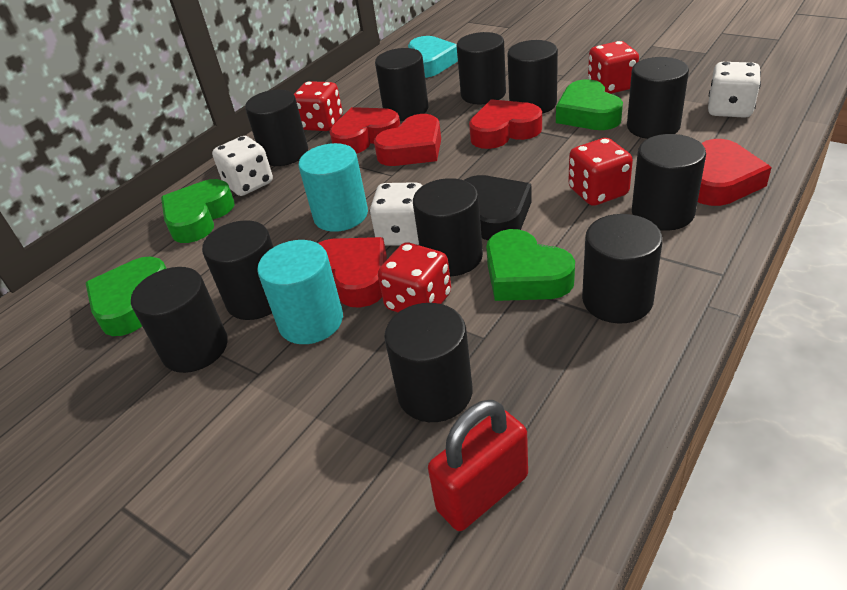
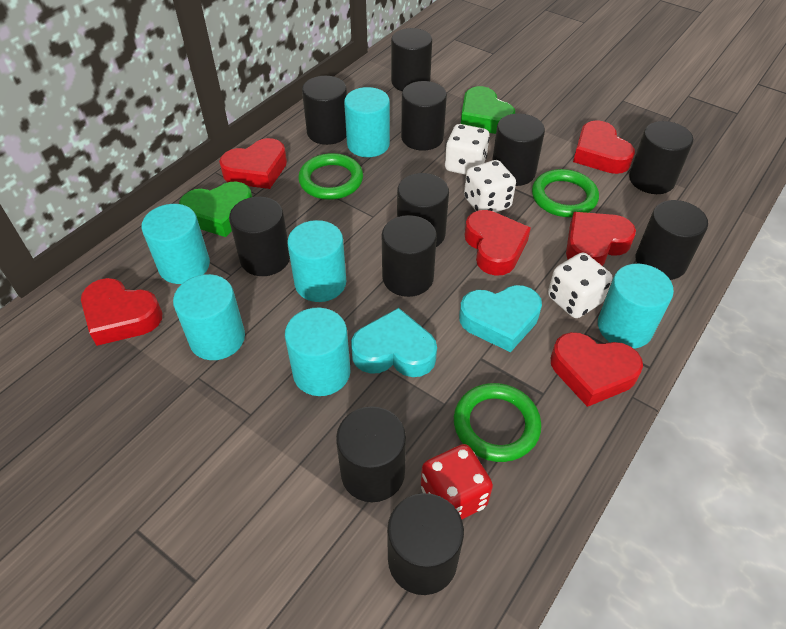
black heart: 1 -> 0
green heart: 4 -> 2
green ring: 0 -> 3
red dice: 4 -> 1
red heart: 5 -> 6
red padlock: 1 -> 0
turquoise cylinder: 2 -> 6
turquoise heart: 1 -> 2

